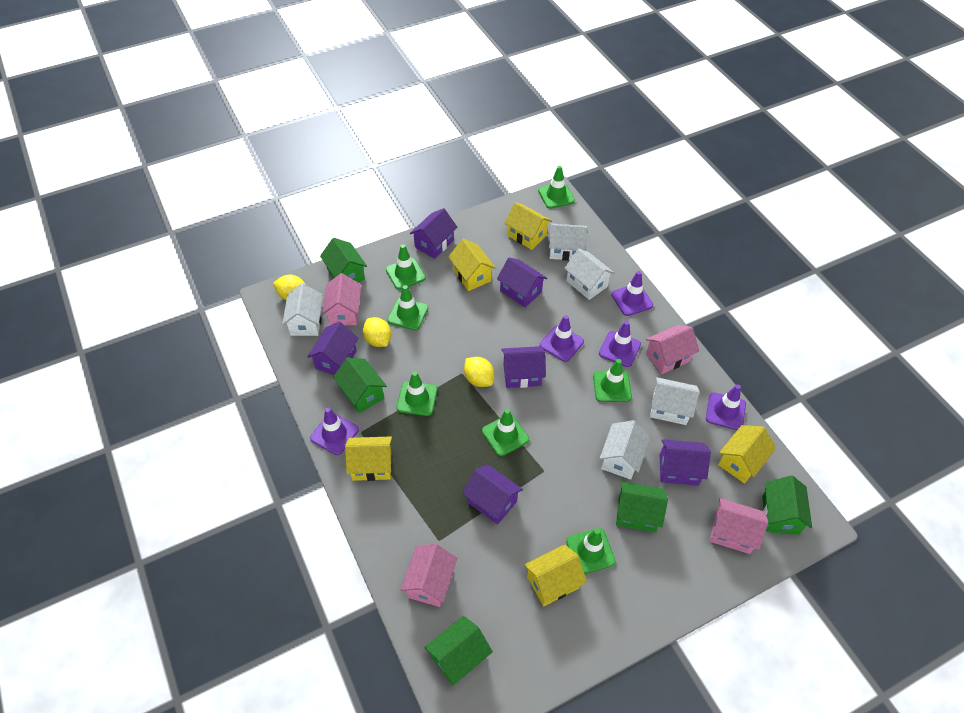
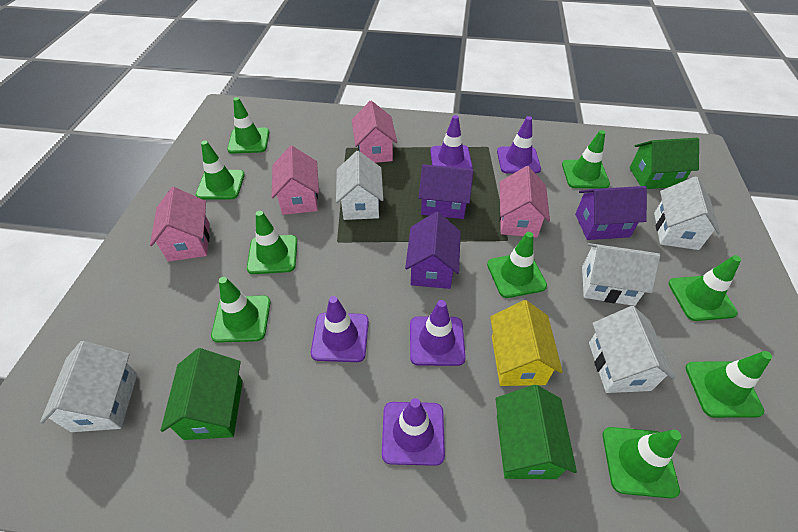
green house: 5 -> 3
green traffic cone: 7 -> 9
purple house: 6 -> 3
yellow house: 5 -> 1
yellow lemon: 3 -> 0

